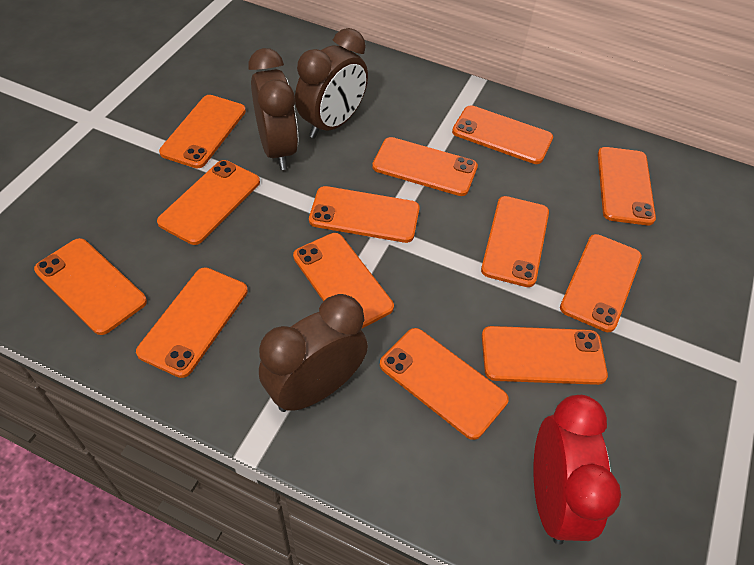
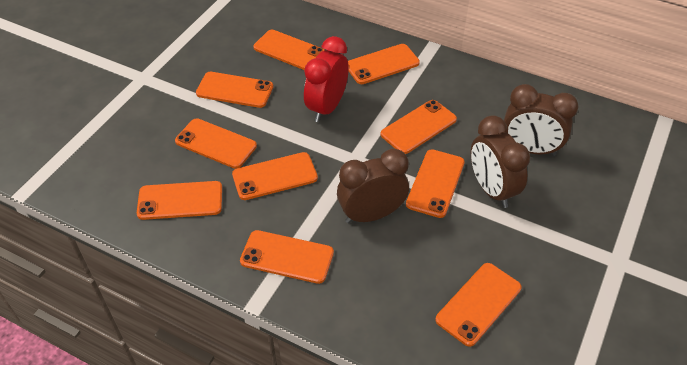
orange phone: 13 -> 10

